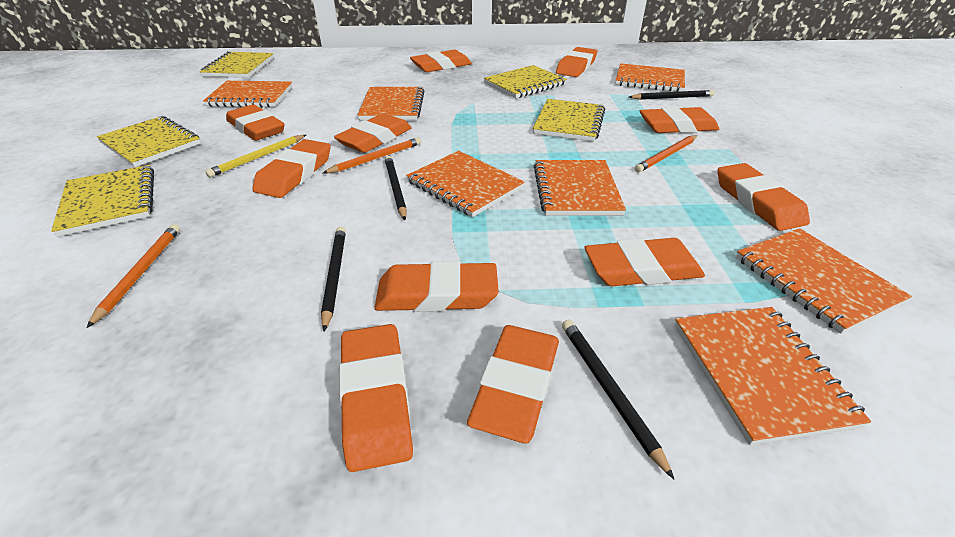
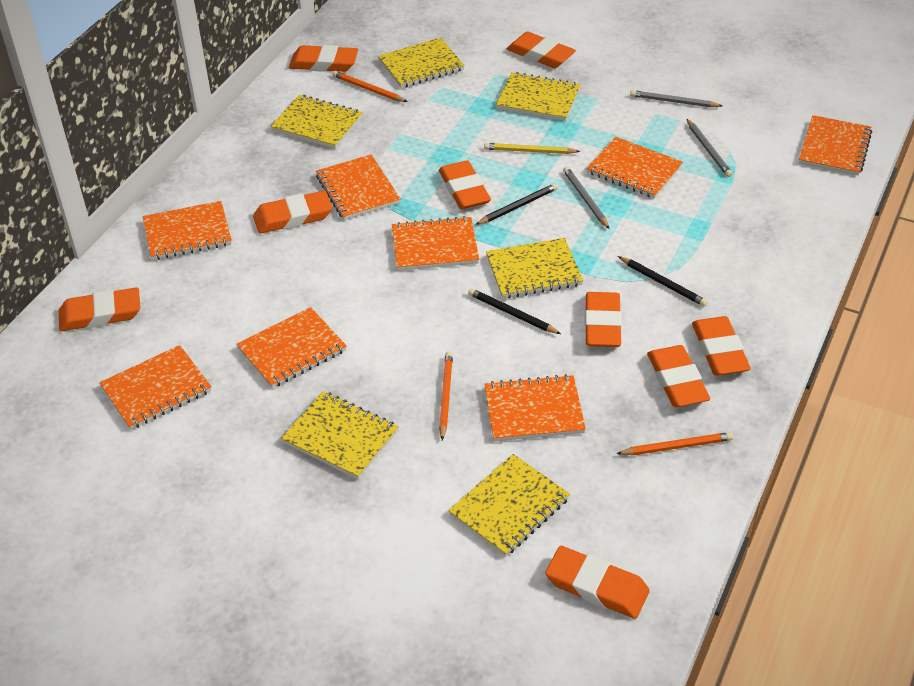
black pencil: 4 -> 3
grey pencil: 0 -> 3
orange eraser: 11 -> 9
orange notebook: 7 -> 8
yellow notebook: 5 -> 6

